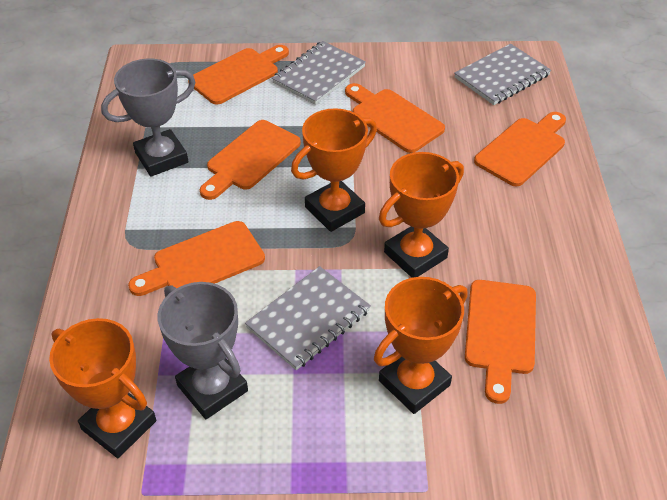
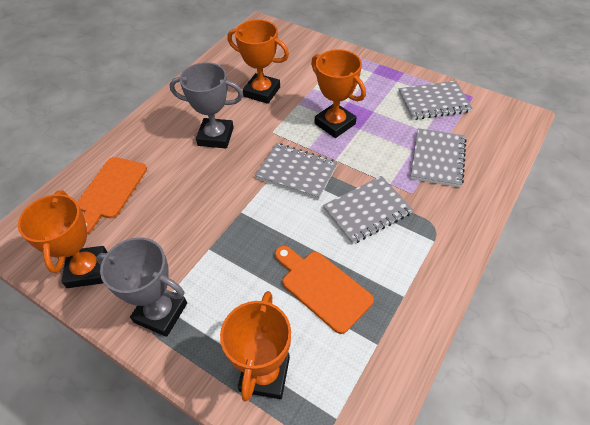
grey notebook: 3 -> 4
orange cutting board: 6 -> 2

